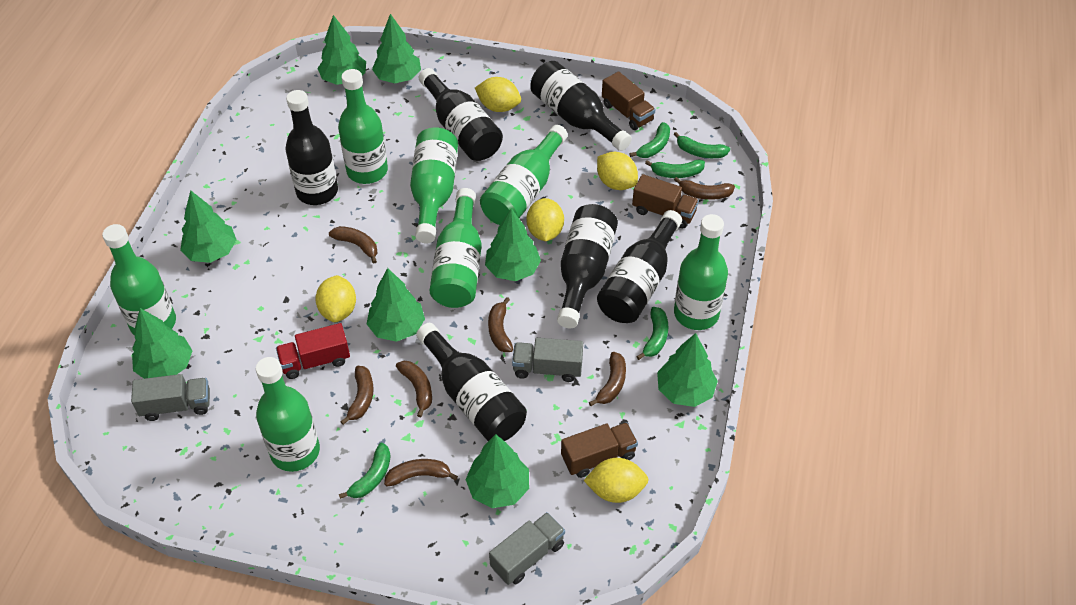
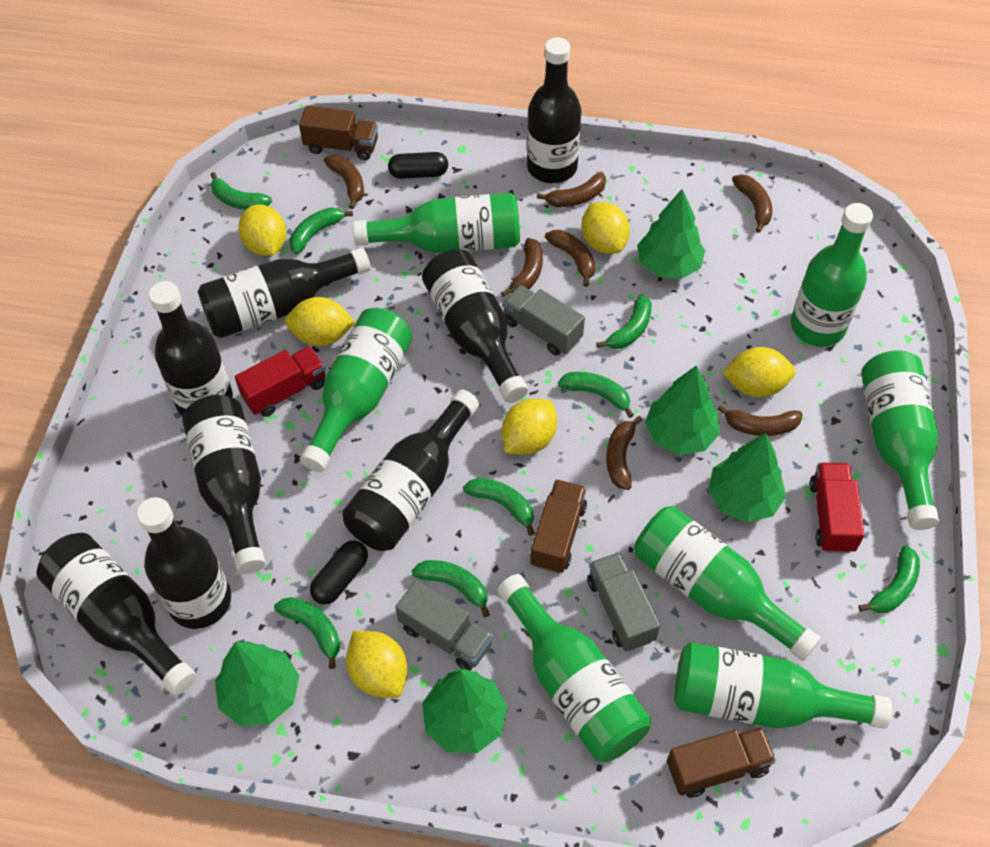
black bottle: 6 -> 8
black capsule: 0 -> 2
green banana: 5 -> 8
green tree: 8 -> 5
red truck: 1 -> 2
yellow lemon: 5 -> 6

